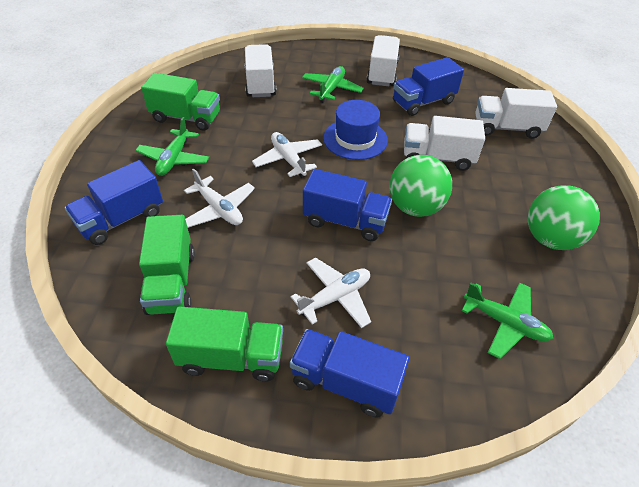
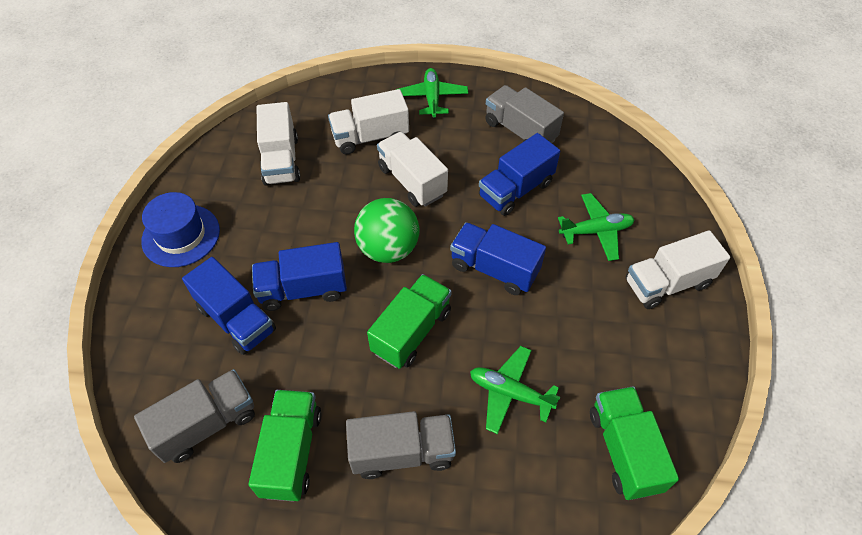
green ball: 2 -> 1
grey truck: 0 -> 3
white plane: 3 -> 0

